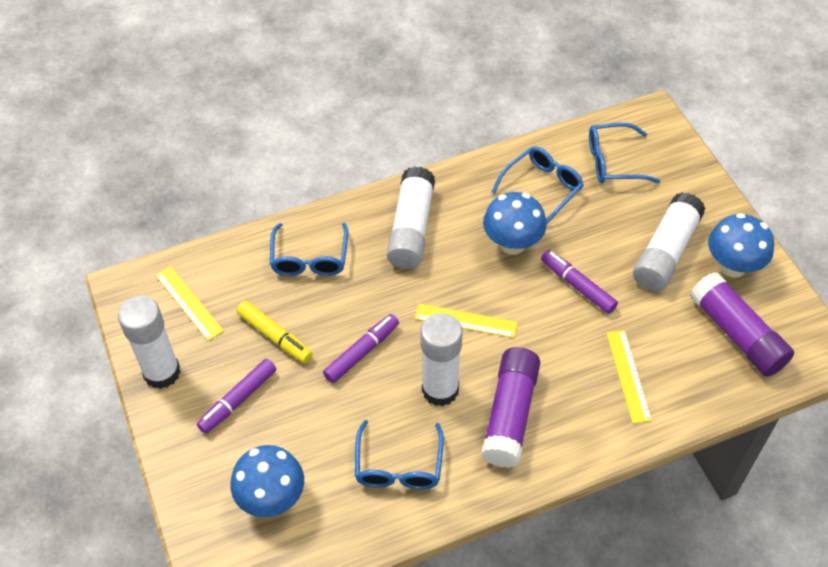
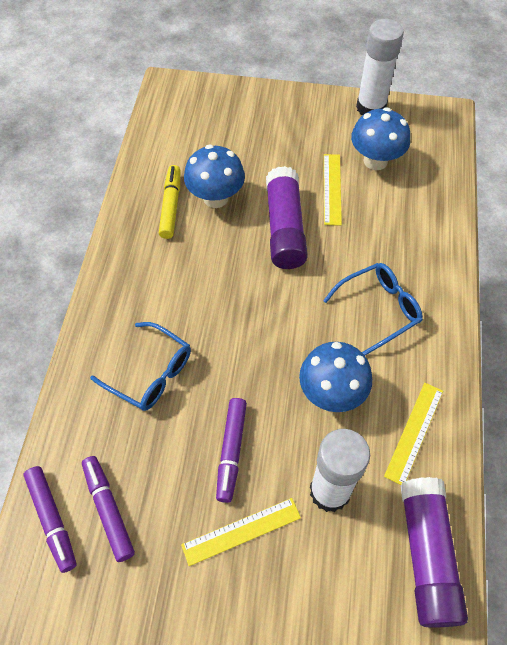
blue glasses: 4 -> 2
white glue stick: 4 -> 2

